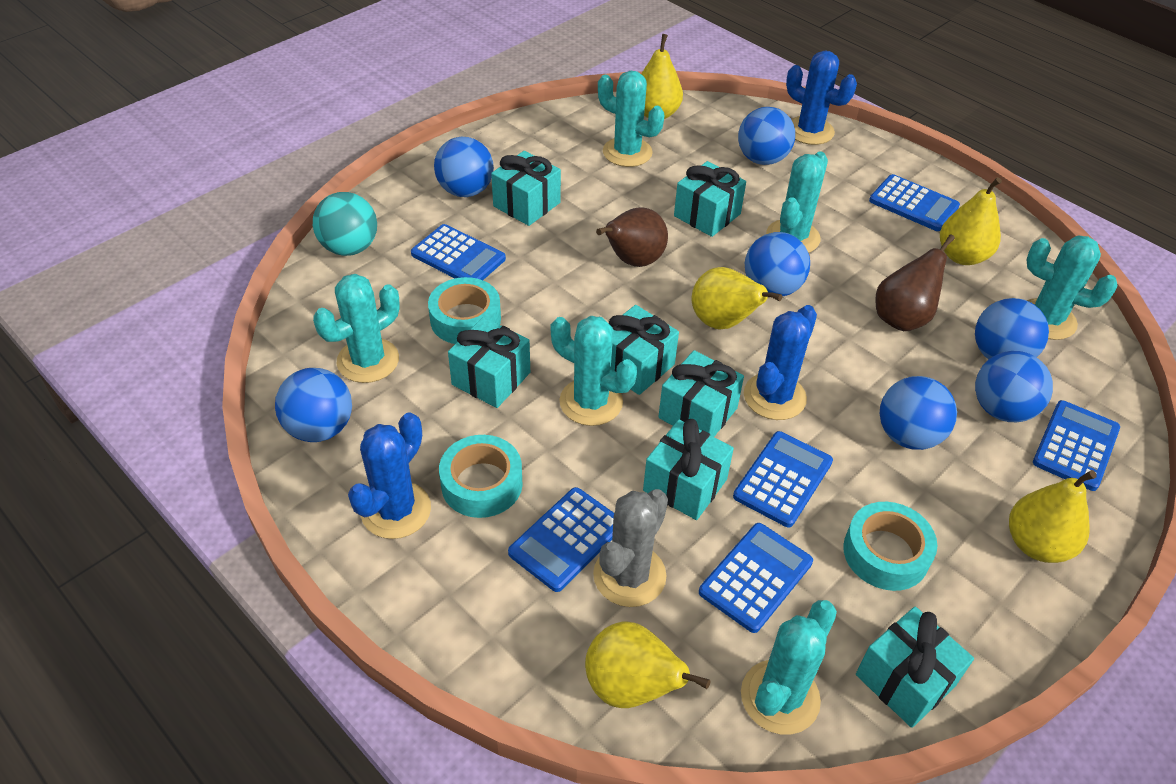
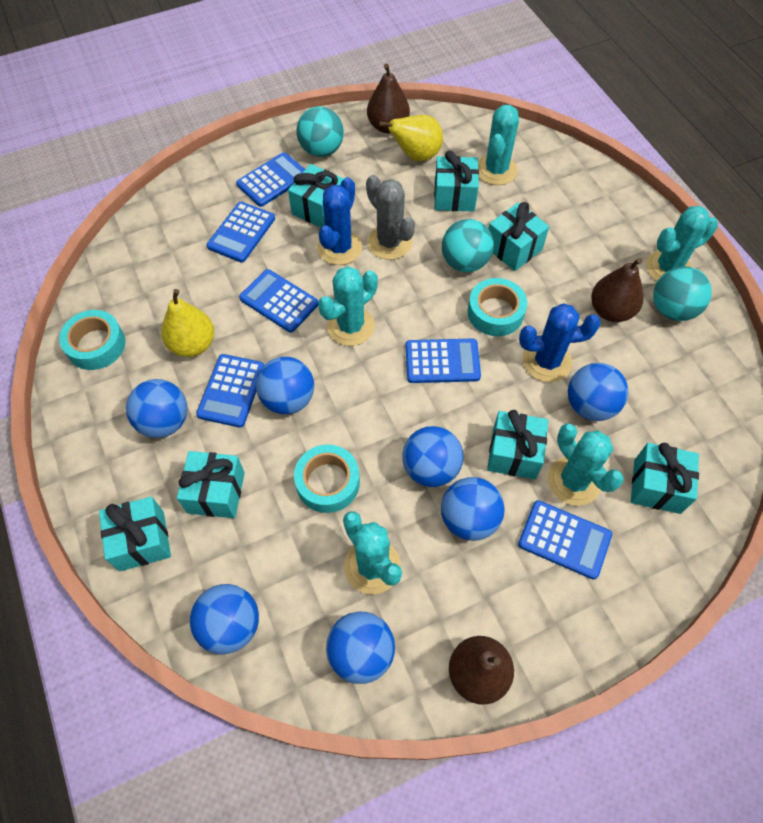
blue cactus: 3 -> 2
brown pear: 2 -> 3
turquoise ball: 1 -> 3
turquoise cactus: 6 -> 5
yellow pear: 5 -> 2

